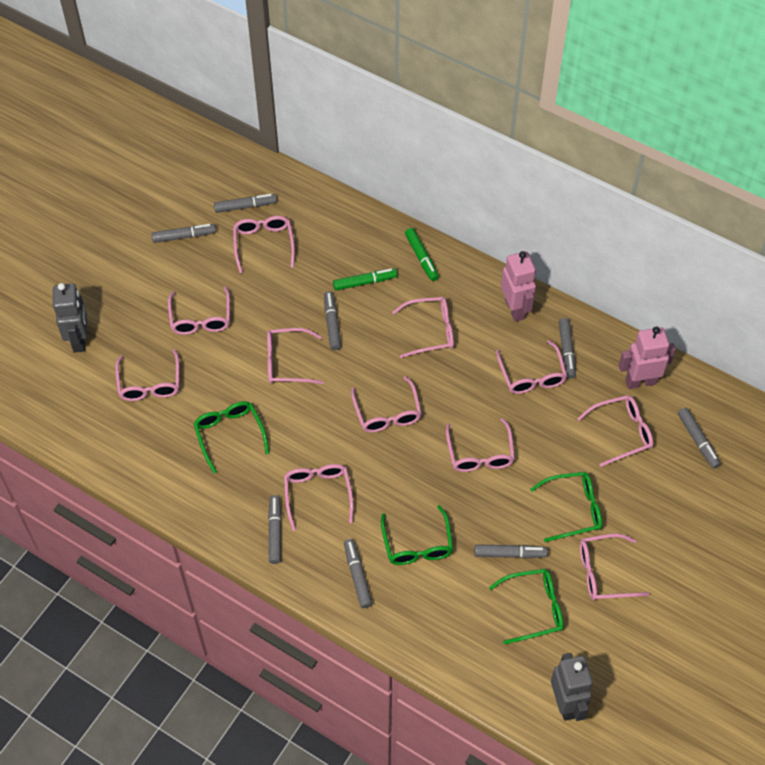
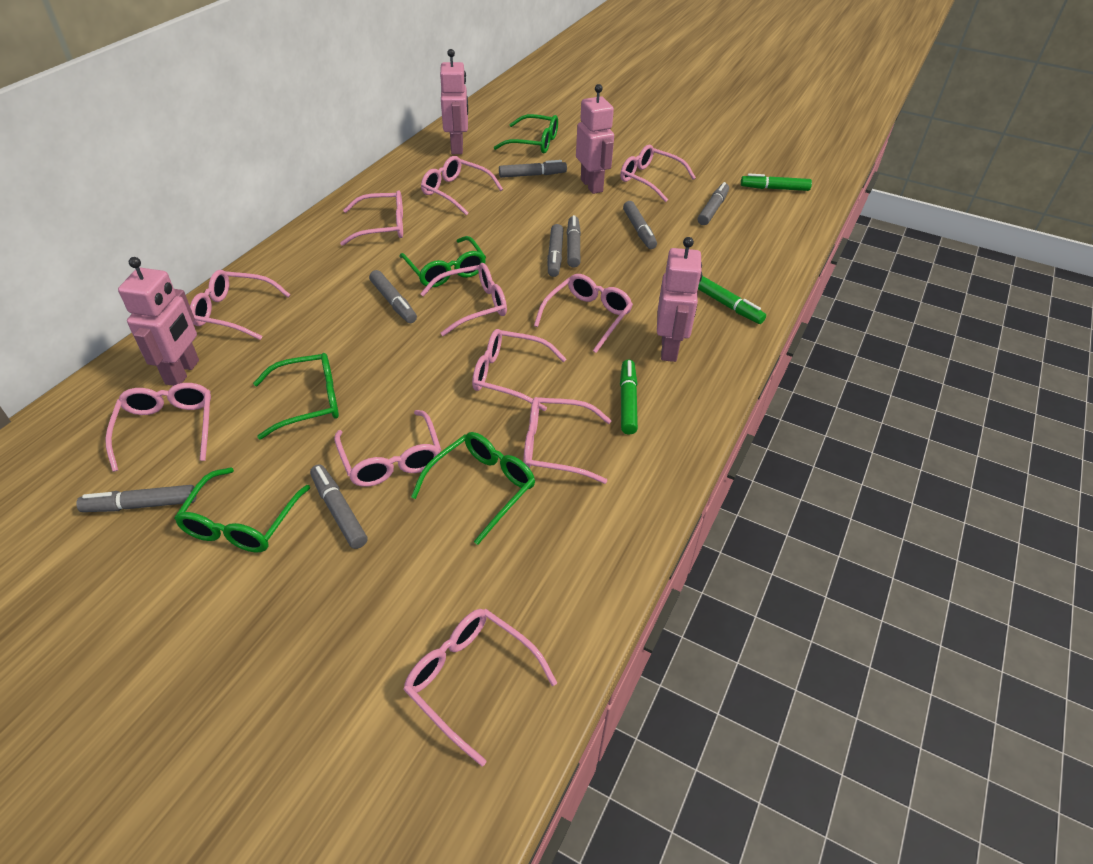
green glasses: 4 -> 5
green marker: 2 -> 3
grey robot: 2 -> 0
pink robot: 2 -> 4

